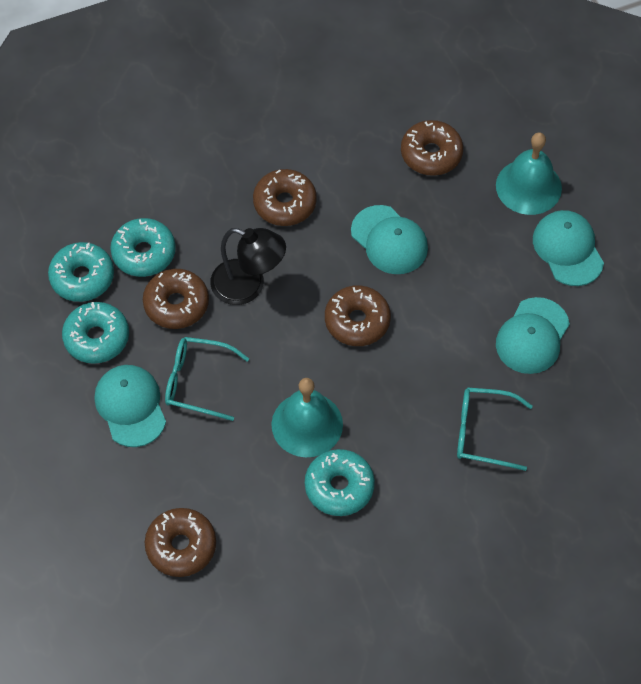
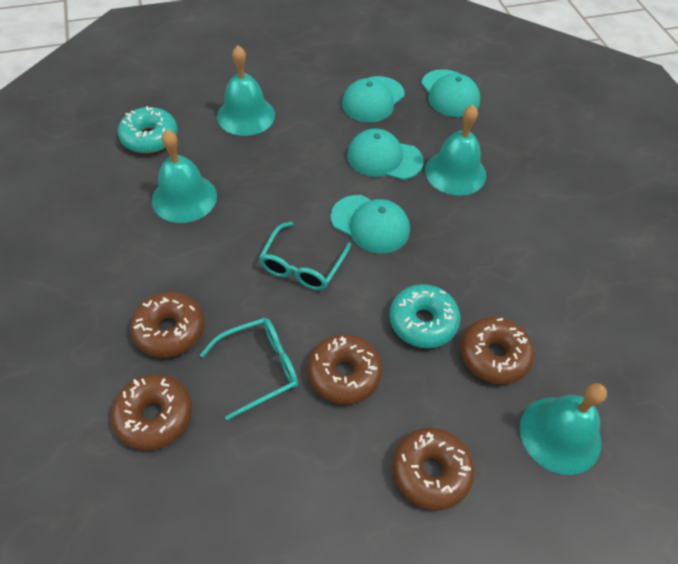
black lamp: 1 -> 0
turquoise bell: 2 -> 4
turquoise donut: 4 -> 2

